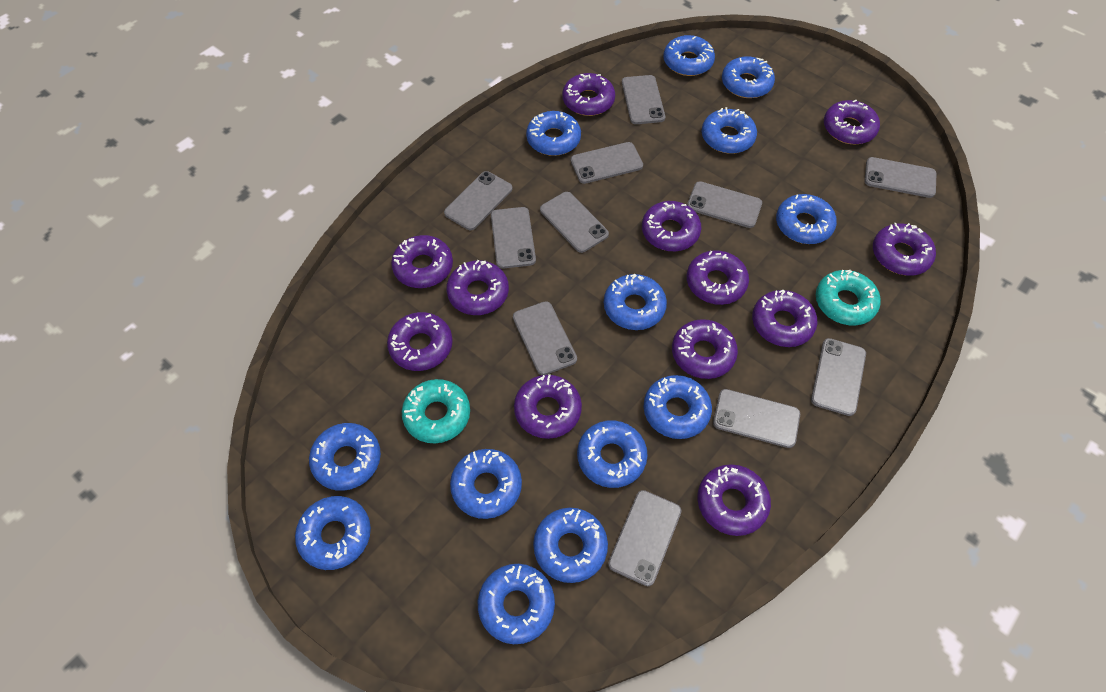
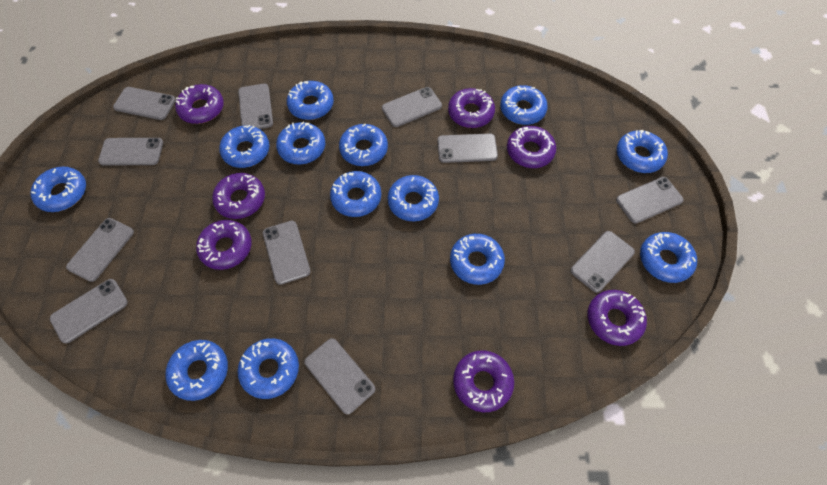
purple donut: 12 -> 7
turquoise donut: 2 -> 0

